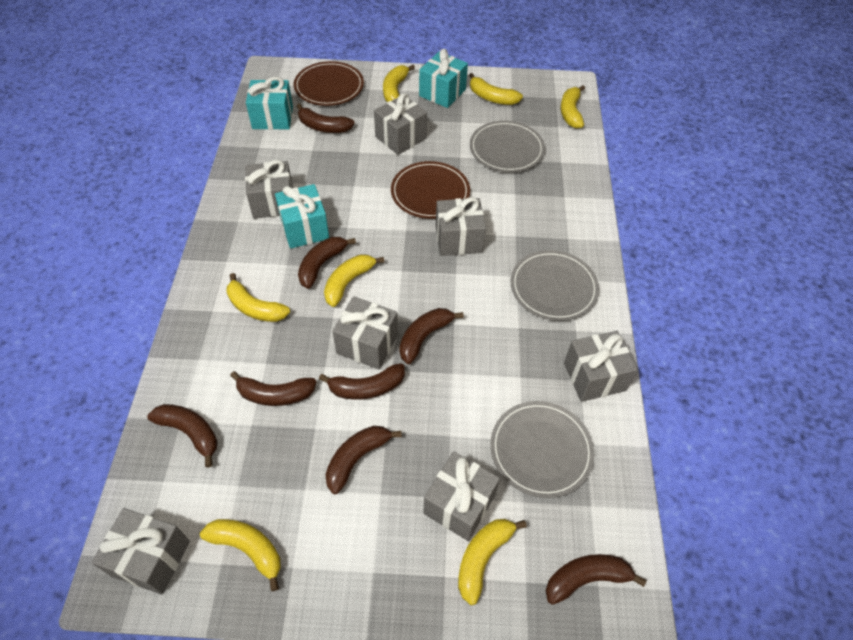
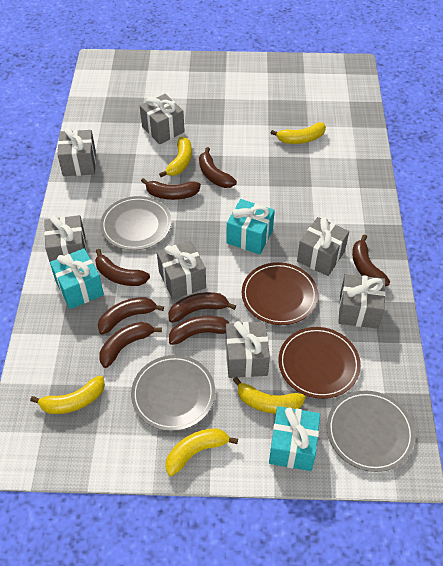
yellow banana: 7 -> 5

